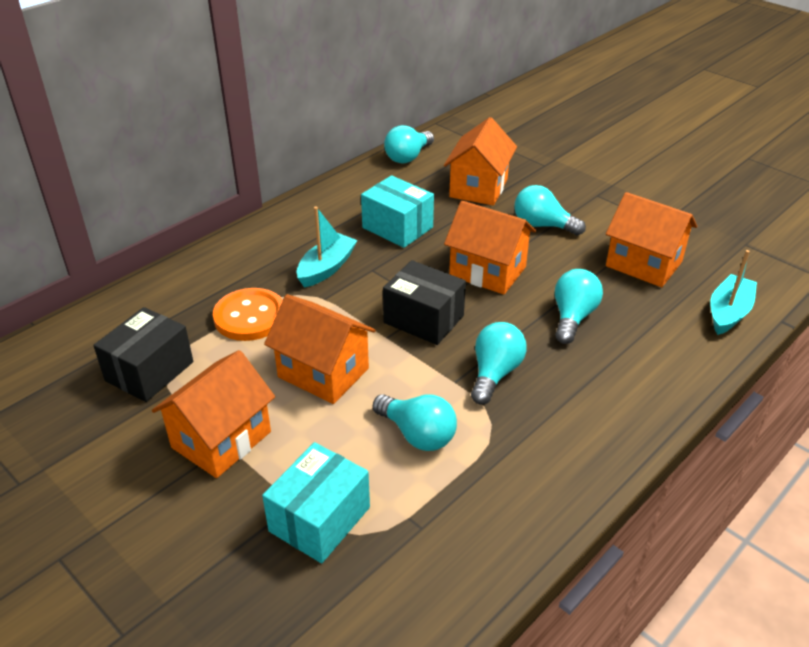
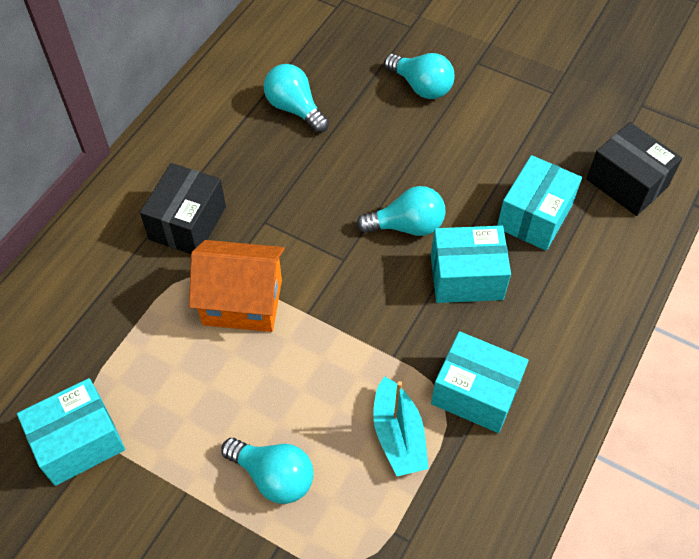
orange button: 1 -> 0
orange house: 5 -> 1
turquoise boat: 2 -> 1
turquoise box: 2 -> 4
turquoise light bulb: 5 -> 4

